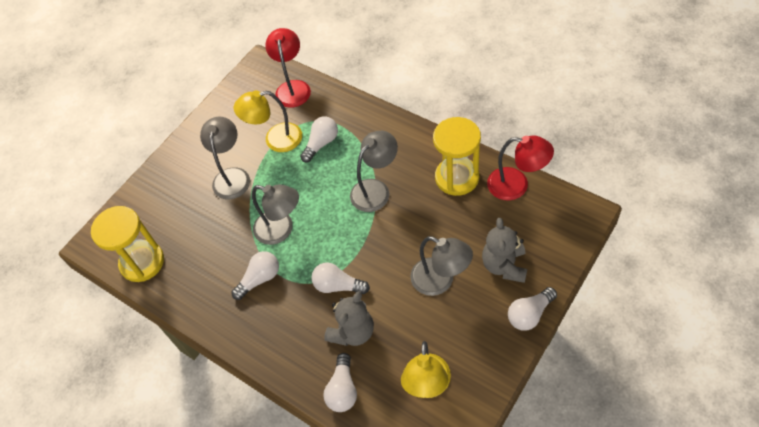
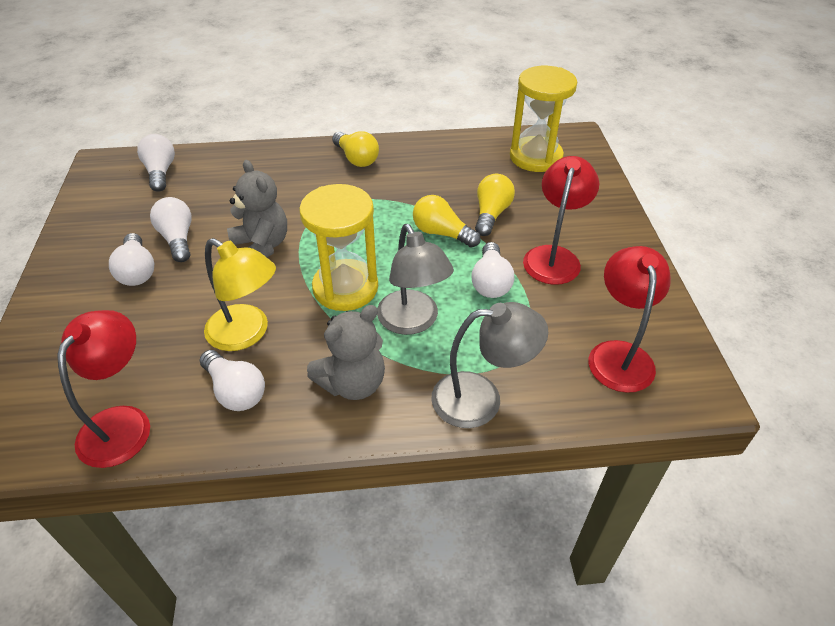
grey lamp: 4 -> 2
red lamp: 2 -> 3
yellow lamp: 2 -> 1
yellow light bulb: 0 -> 3

